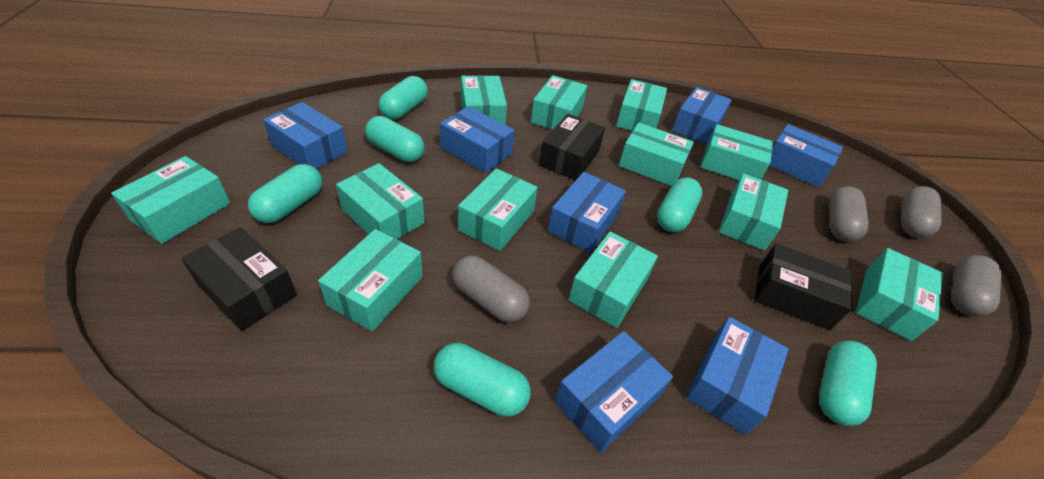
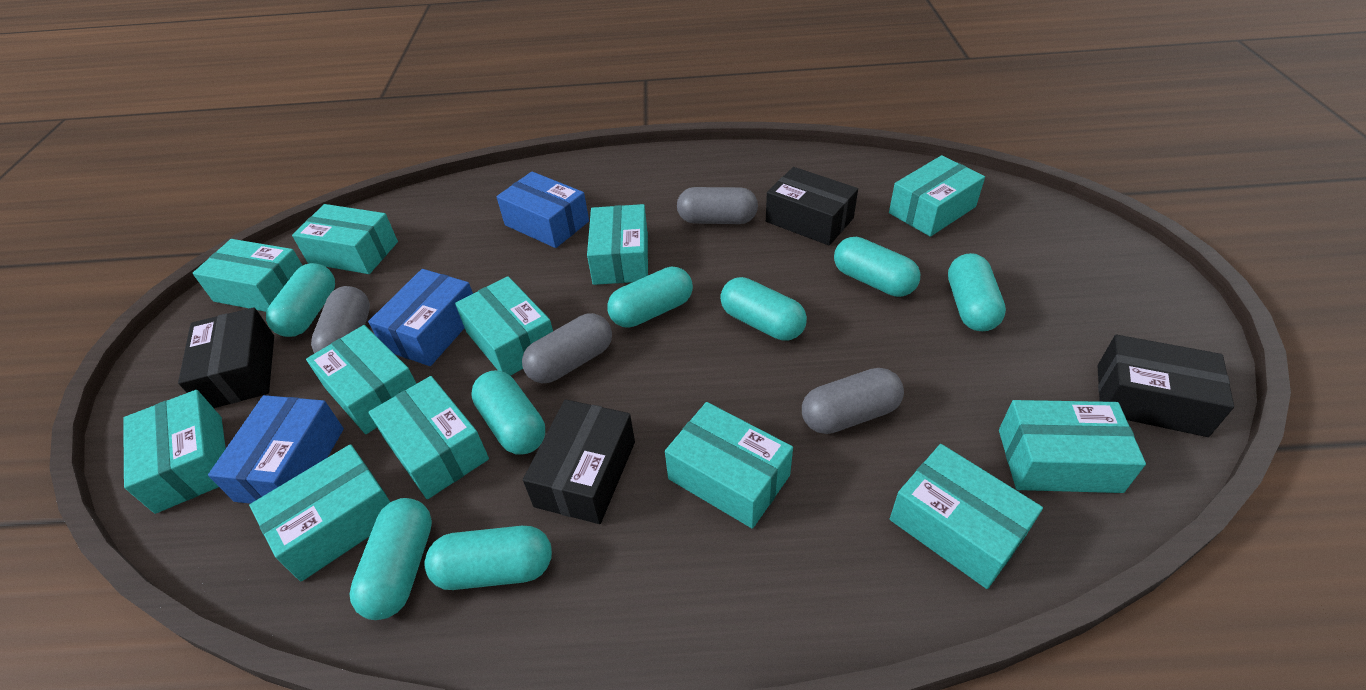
black box: 3 -> 4
blue box: 7 -> 3
turquoise capsule: 6 -> 8

